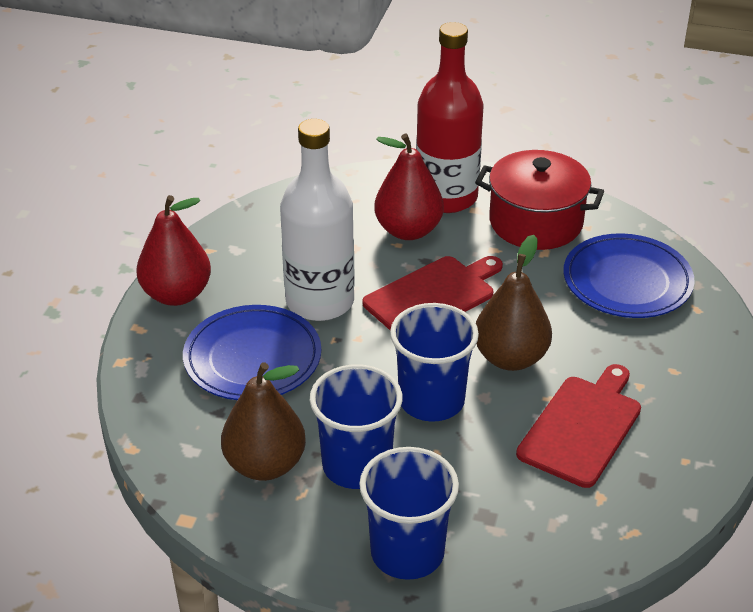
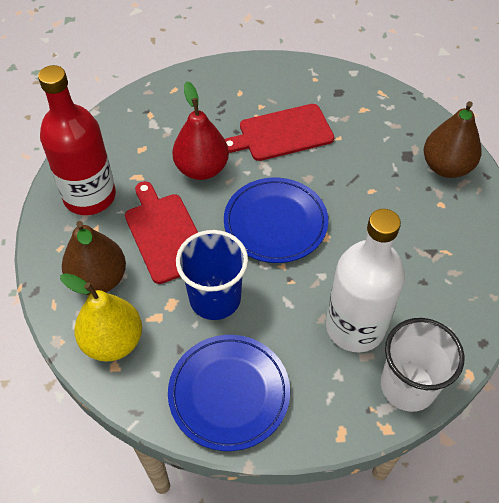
blue cup: 3 -> 1
red pear: 2 -> 1
red pot: 1 -> 0
white cup: 0 -> 1
yellow pear: 0 -> 1

